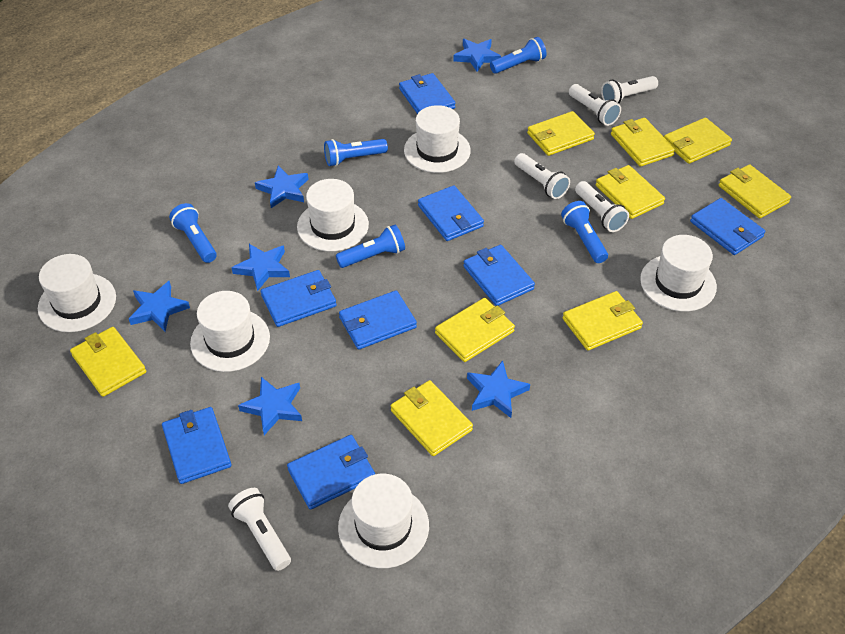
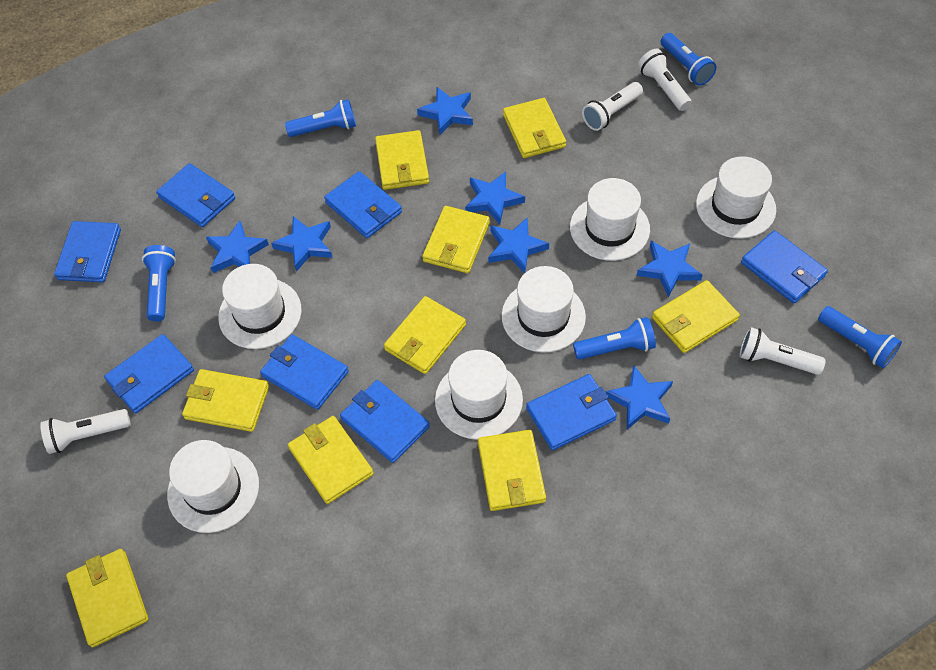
blue star: 6 -> 7
white flashlight: 5 -> 4

